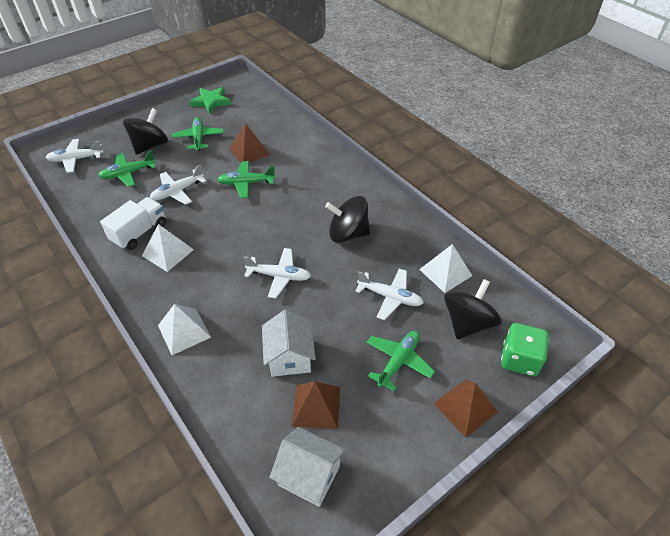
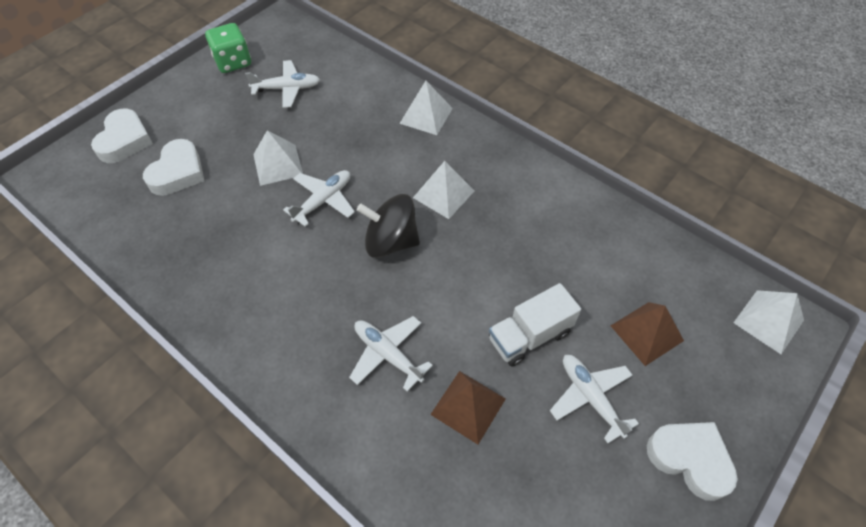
black spinning top: 3 -> 1
brown pyramid: 3 -> 2
green plane: 4 -> 0
green star: 1 -> 0
white heart: 0 -> 3
white house: 2 -> 0
white pyramid: 3 -> 4

